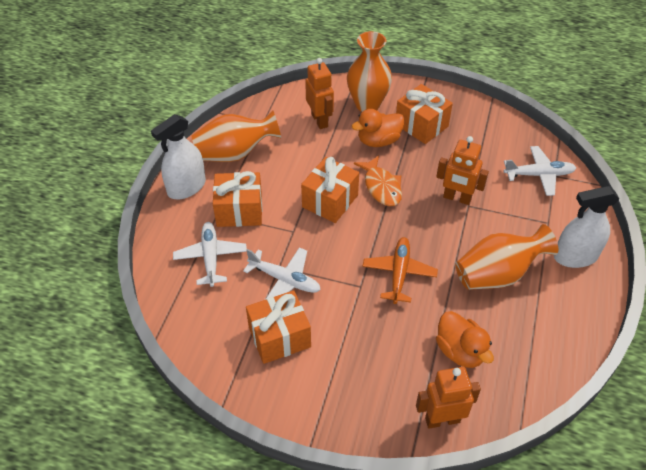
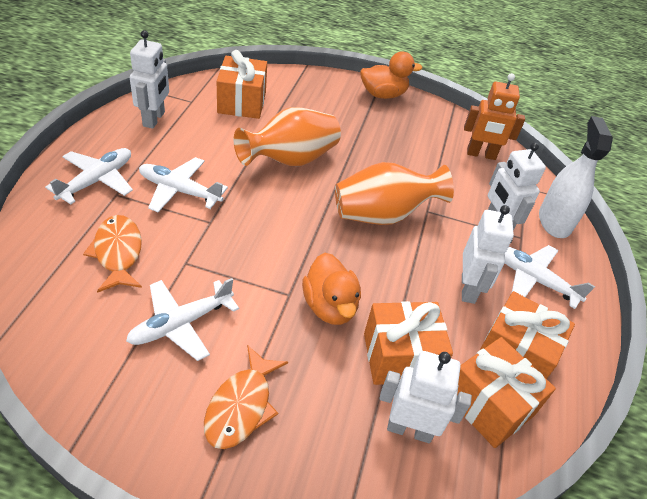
orange fish: 1 -> 2
orange plane: 1 -> 0
orange robot: 3 -> 1
orange vase: 3 -> 2
white plane: 3 -> 4
white robot: 0 -> 4
white spray bottle: 2 -> 1

